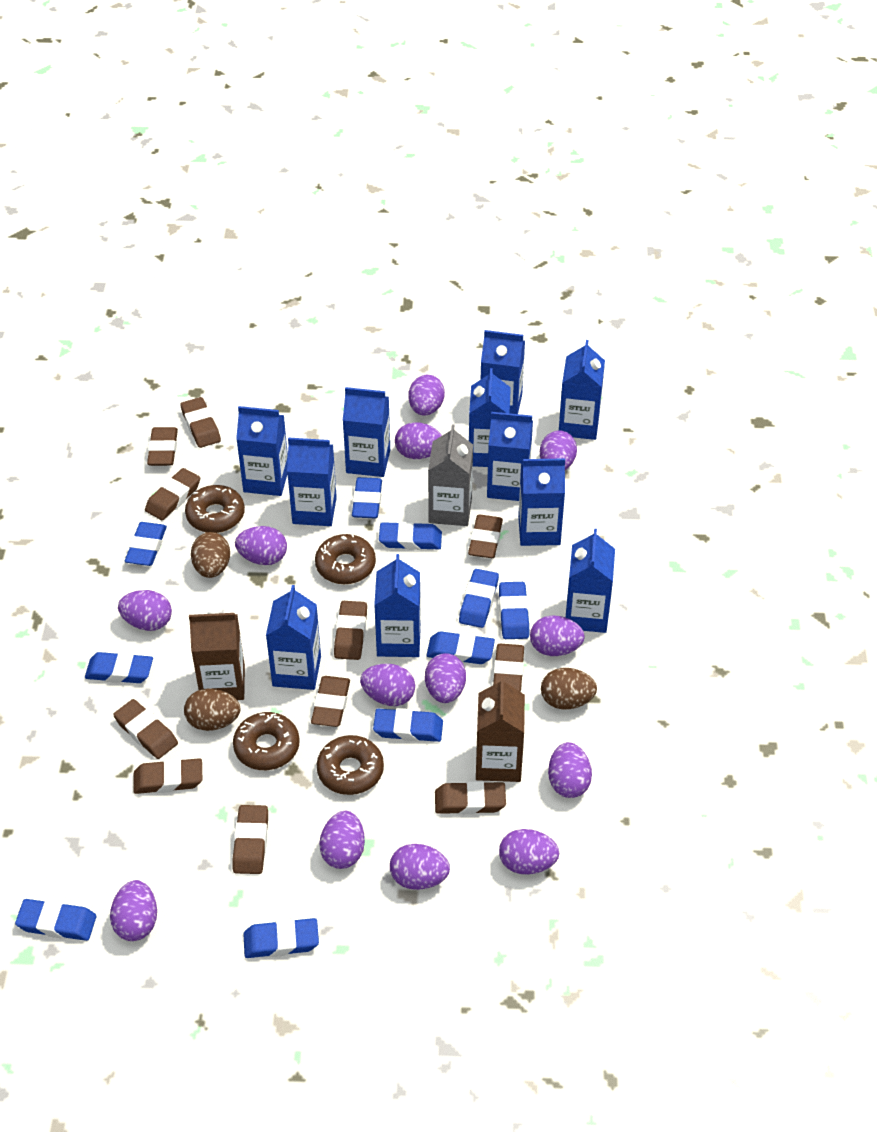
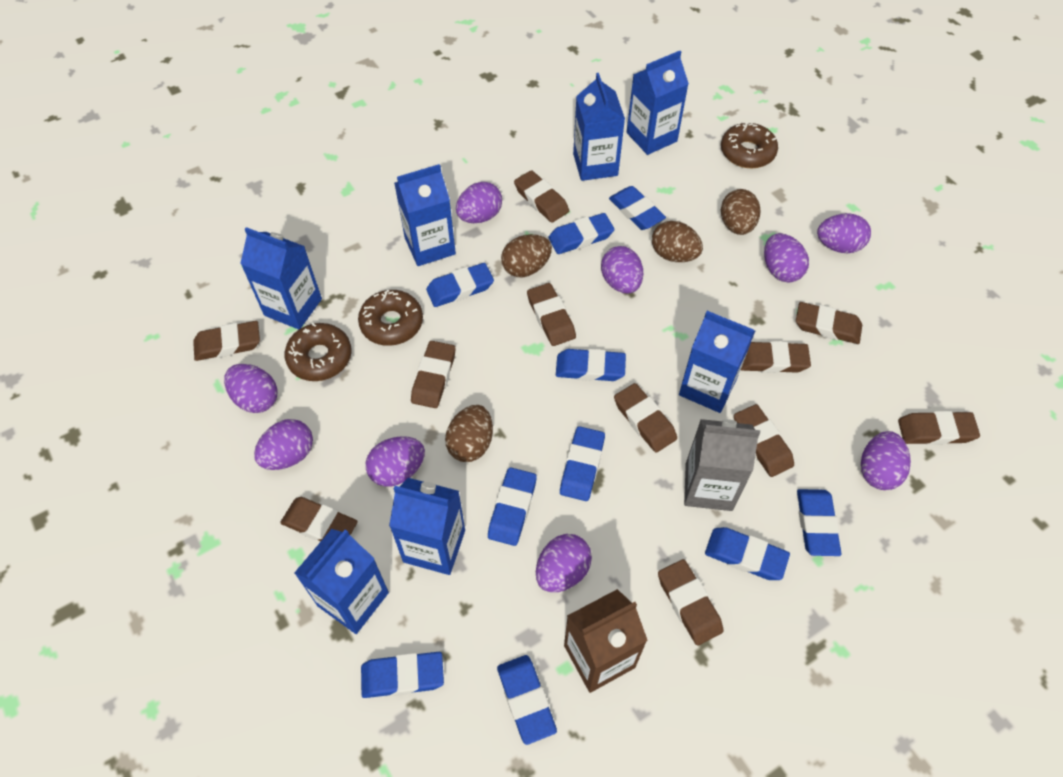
blue carton: 11 -> 7
brown carton: 2 -> 1
brown donut: 4 -> 3
brown egg: 3 -> 4
purple egg: 13 -> 9

